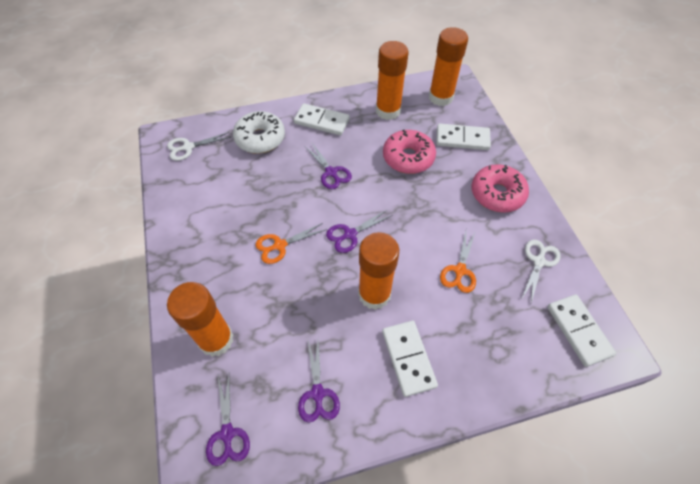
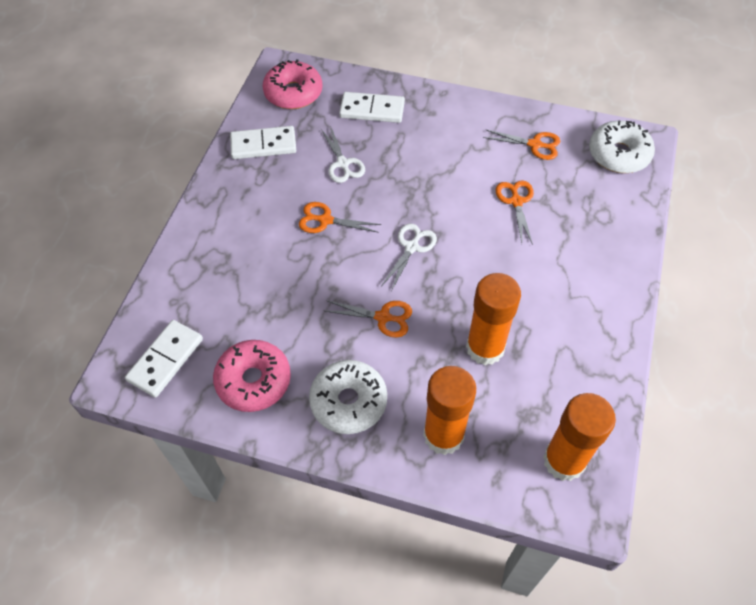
orange glue stick: 4 -> 3
orange scissors: 2 -> 4
purple scissors: 4 -> 0
white domino: 4 -> 3
white donut: 1 -> 2

